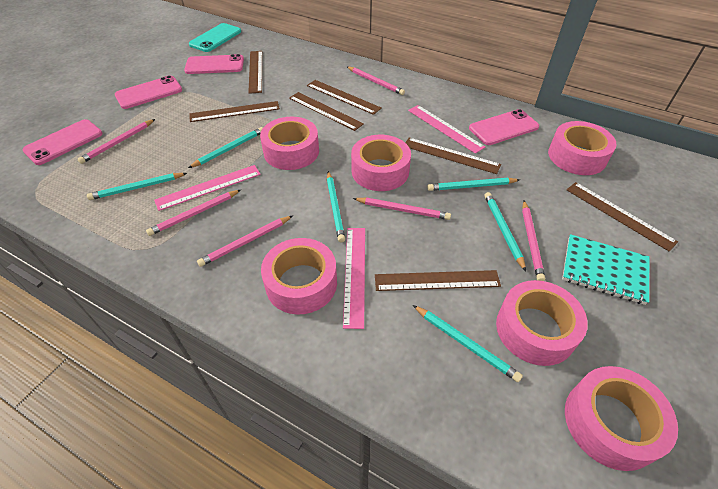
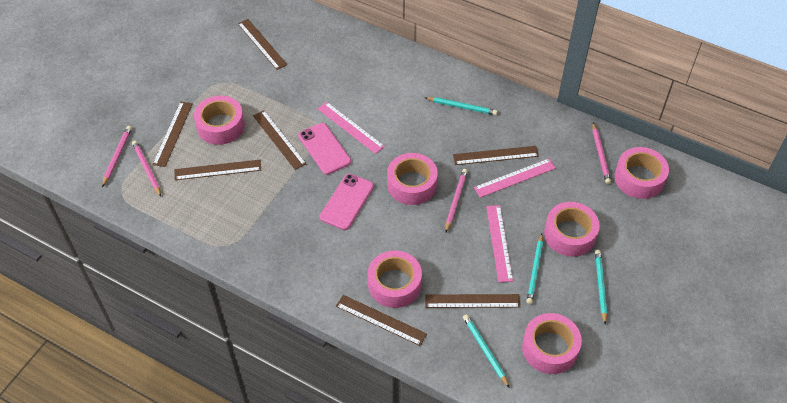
pink pencil: 6 -> 4
pink phone: 4 -> 2
turquoise notebook: 1 -> 0
turquoise pencil: 6 -> 4
turquoise phone: 1 -> 0

